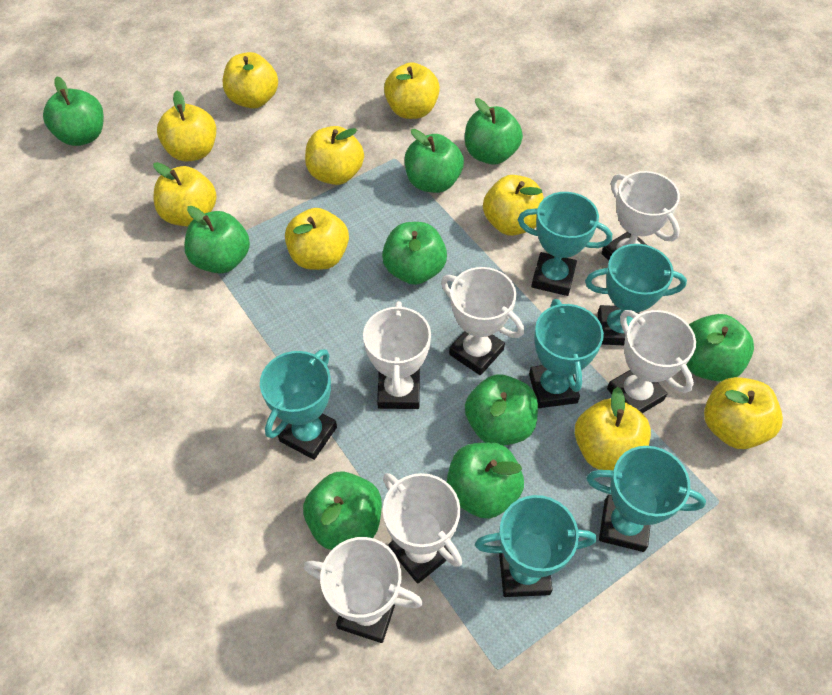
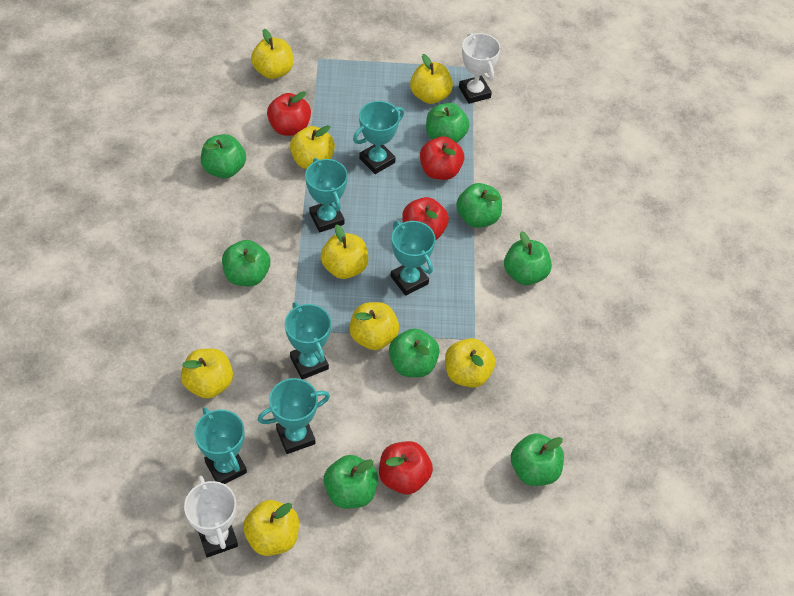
green apple: 9 -> 8
red apple: 0 -> 4
white trophy: 6 -> 2
yellow apple: 9 -> 8

